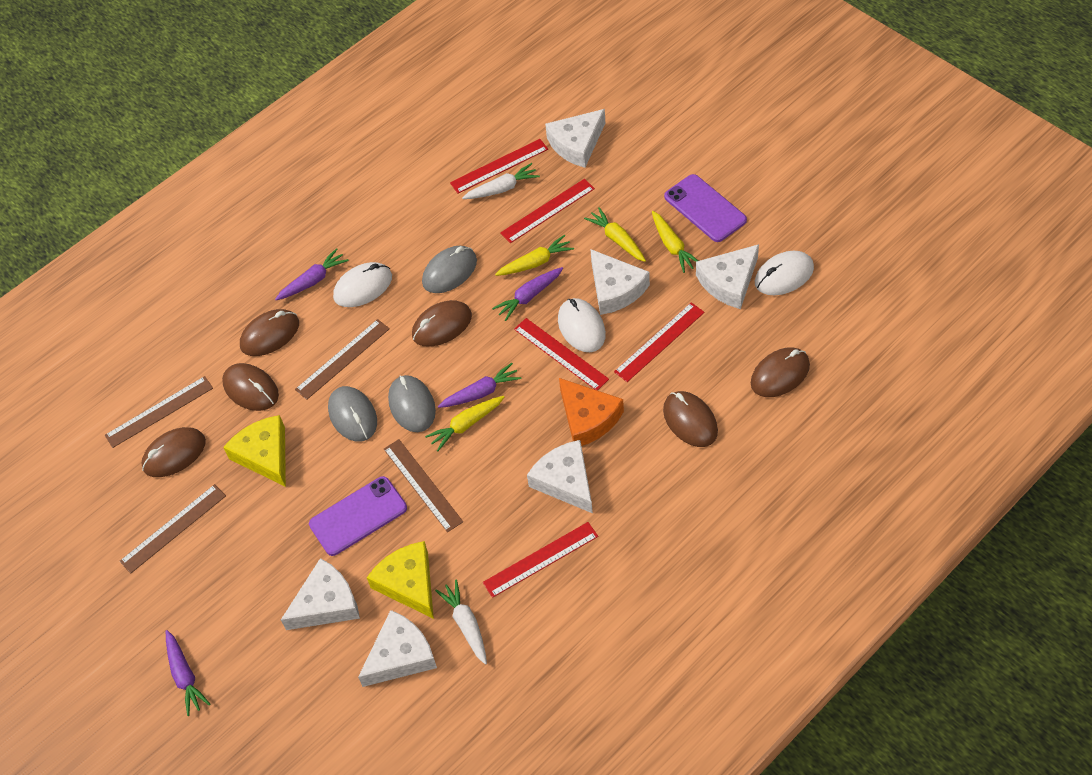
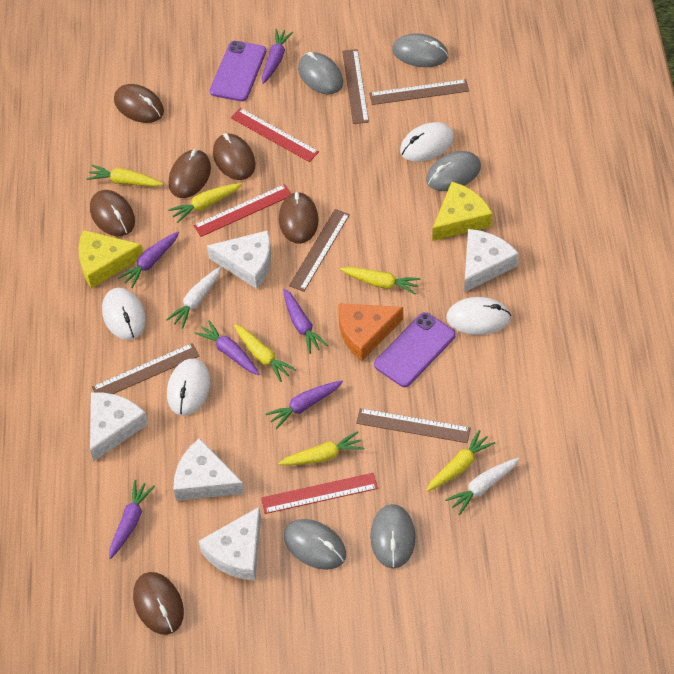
brown ruler: 4 -> 5
grey mouse: 3 -> 5
purple carrot: 4 -> 6
red ruler: 5 -> 3
white cheese: 6 -> 5
white mouse: 3 -> 4
yellow carrot: 4 -> 6

